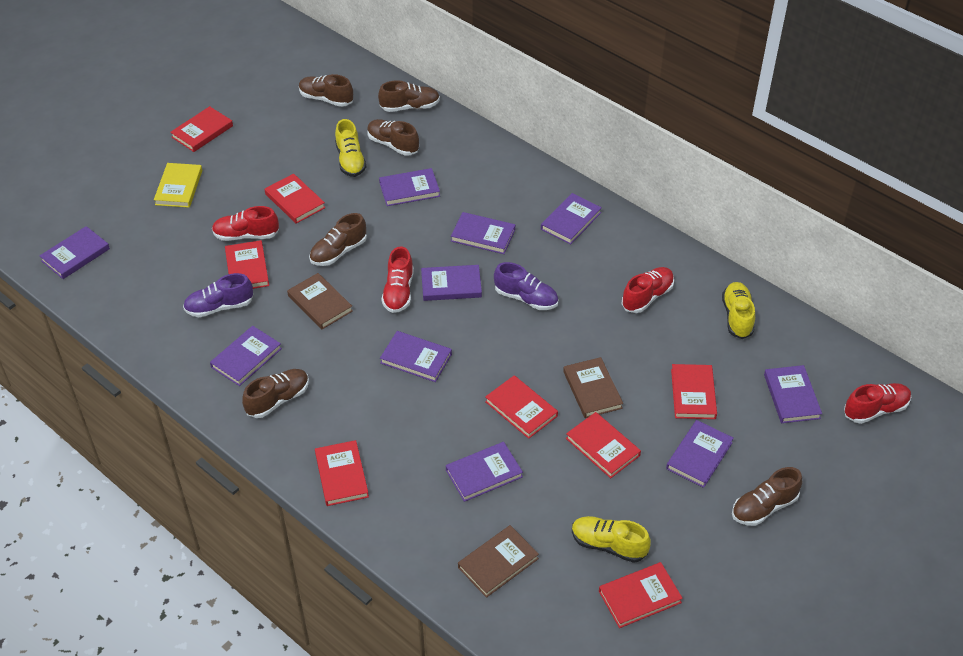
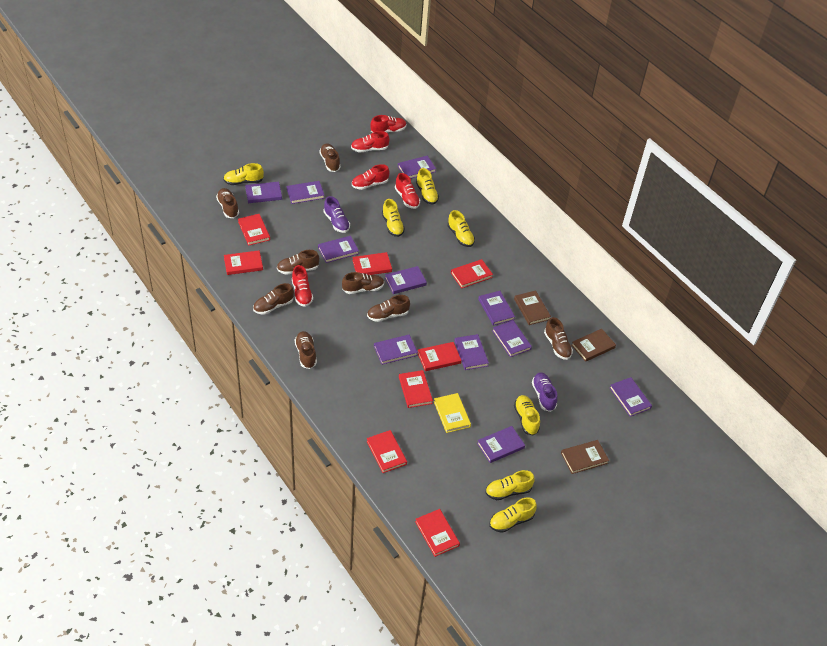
brown shoe: 6 -> 8
purple book: 10 -> 11
red shoe: 4 -> 5
yellow shoe: 3 -> 7

